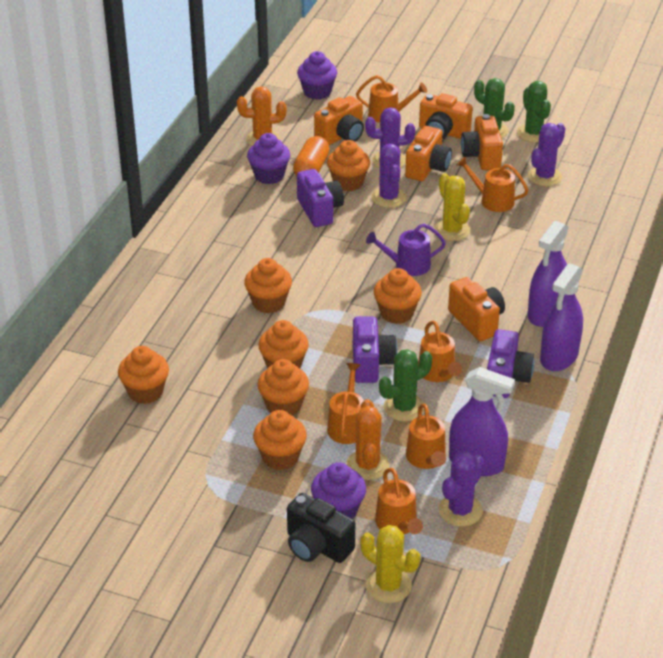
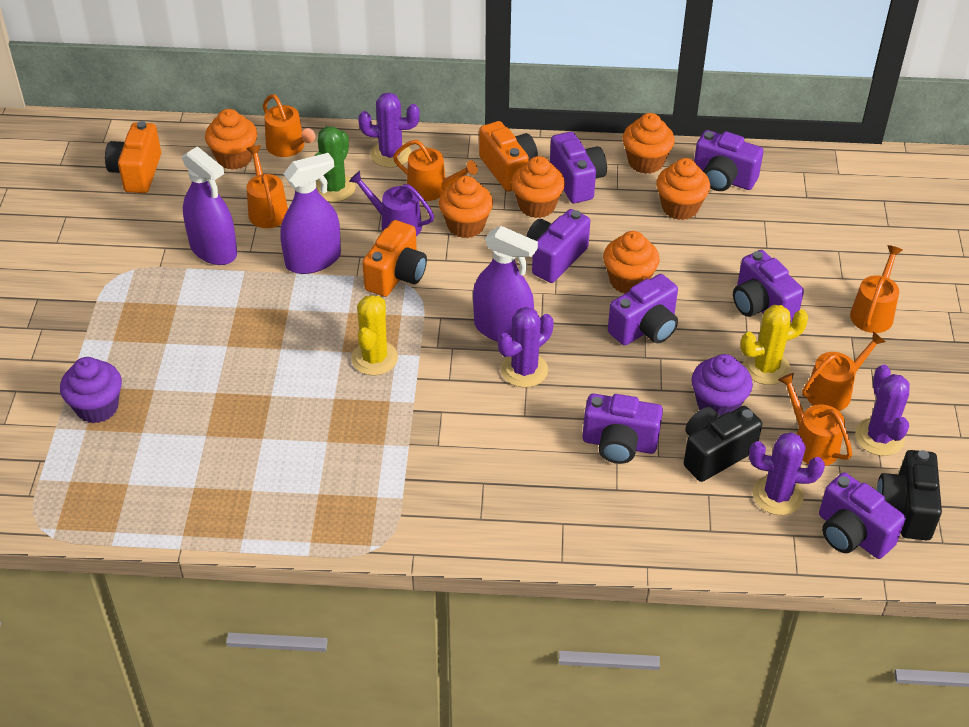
black camera: 1 -> 2
green cactus: 3 -> 1
orange cactus: 2 -> 0
orange camera: 5 -> 3
orange capsule: 1 -> 0
orange cupcake: 7 -> 6
purple camera: 3 -> 7
purple cupcake: 3 -> 2

